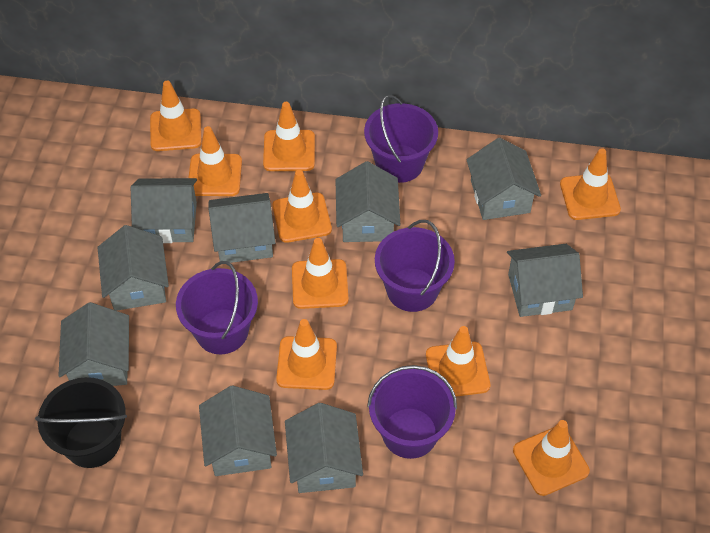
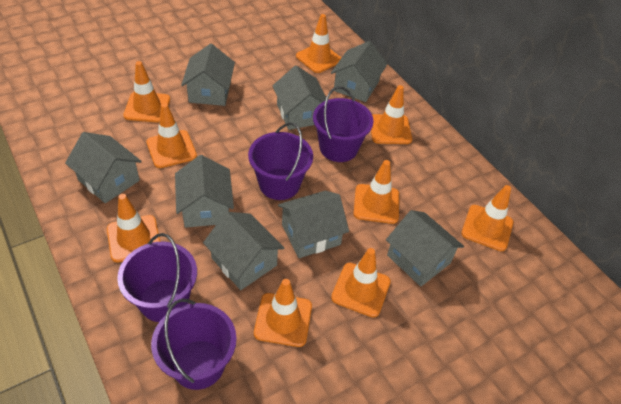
black bucket: 1 -> 0
grey house: 9 -> 8

